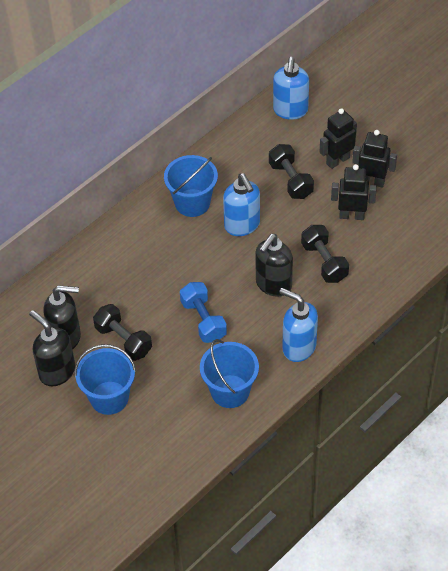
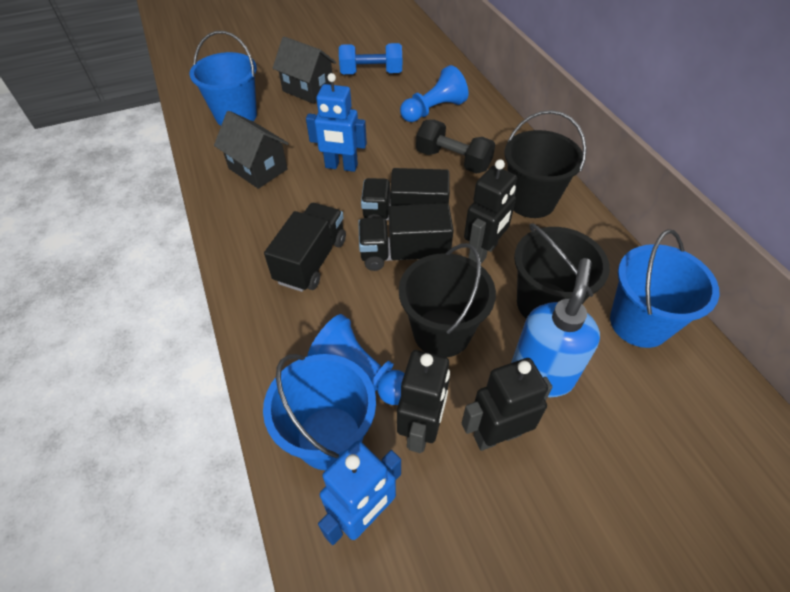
black bucket: 0 -> 3
black dumbbell: 3 -> 1
black house: 0 -> 2
black soap dispenser: 3 -> 0
black truck: 0 -> 3
blue pawn: 0 -> 2
blue robot: 0 -> 2
blue soap dispenser: 3 -> 1

